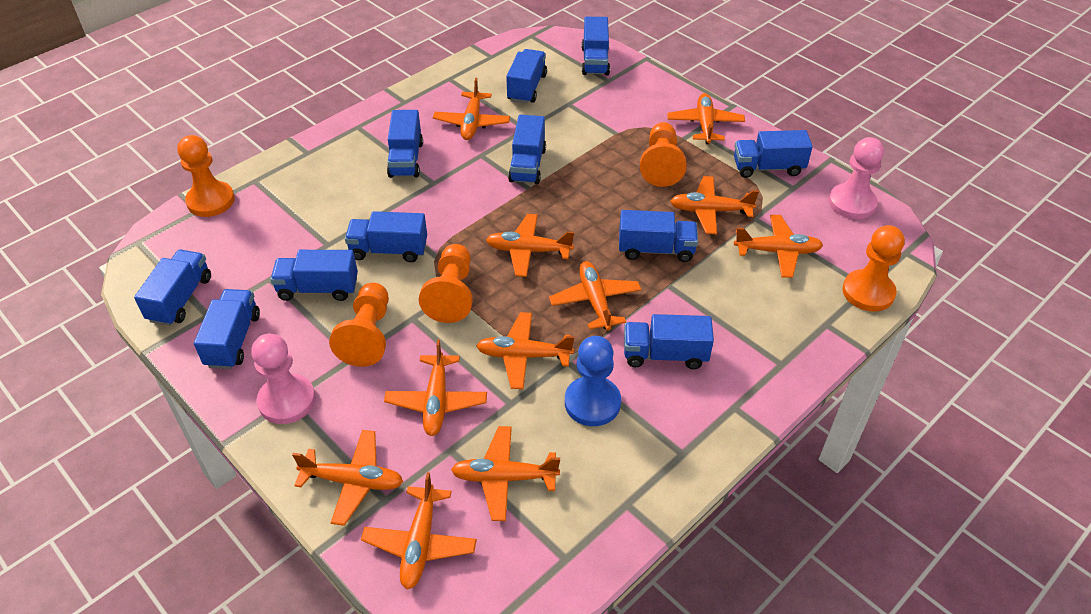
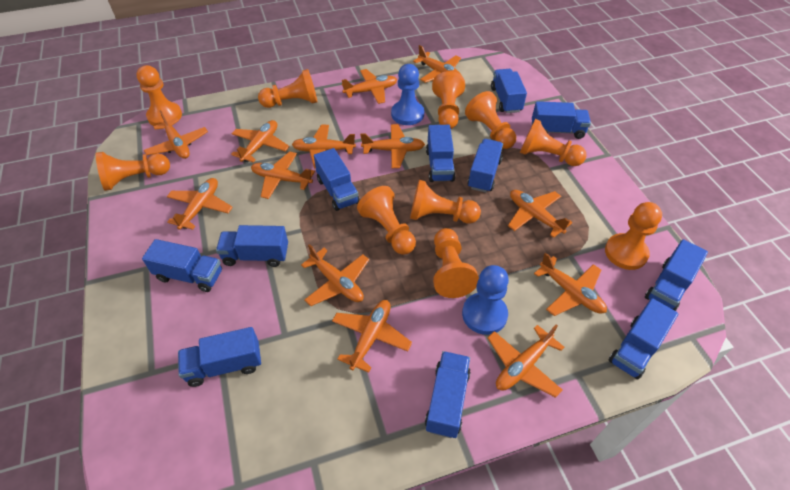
blue pawn: 1 -> 2
orange pawn: 5 -> 10
orange plane: 11 -> 13
pink pawn: 2 -> 0

